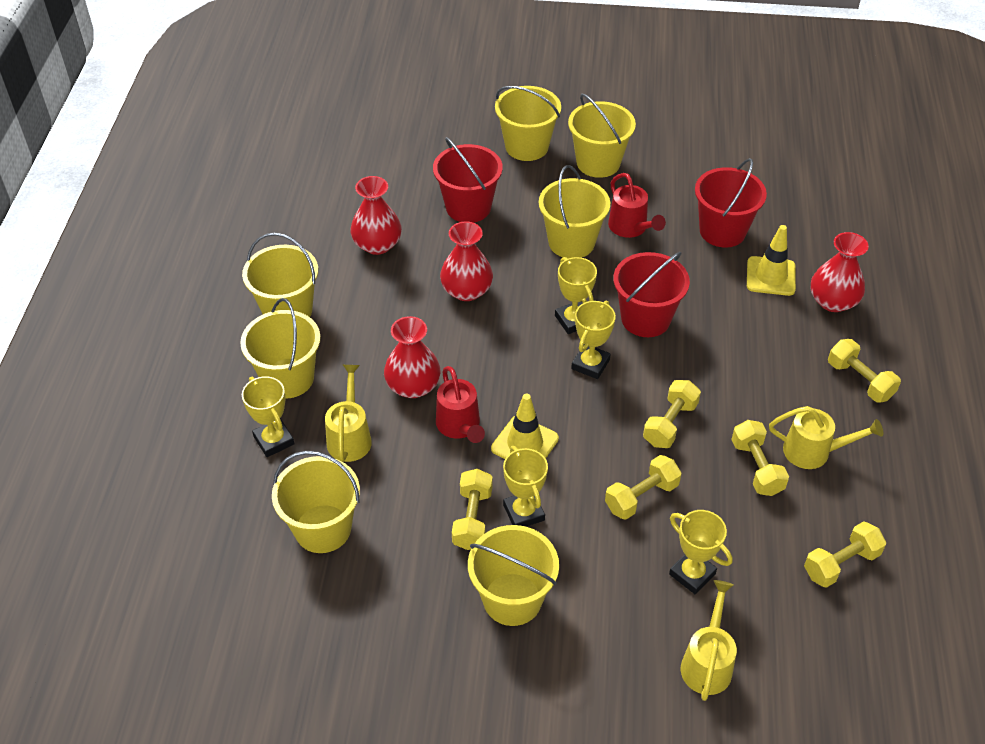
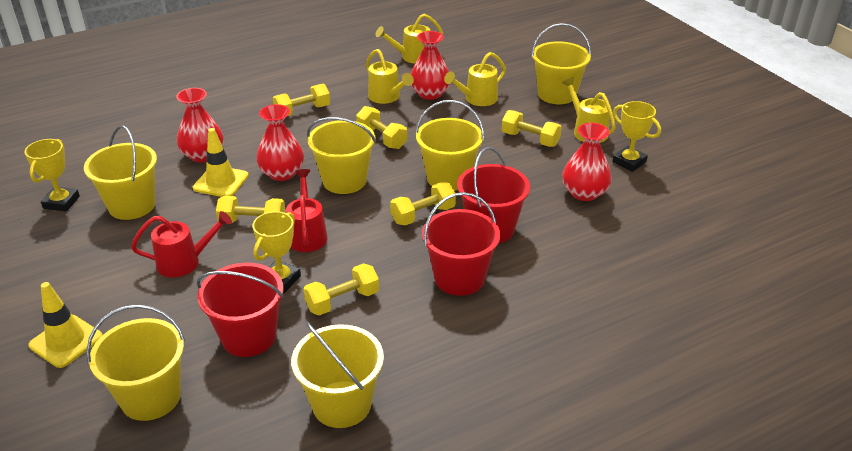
yellow bucket: 7 -> 6
yellow trophy: 5 -> 3
yellow watering can: 3 -> 4

